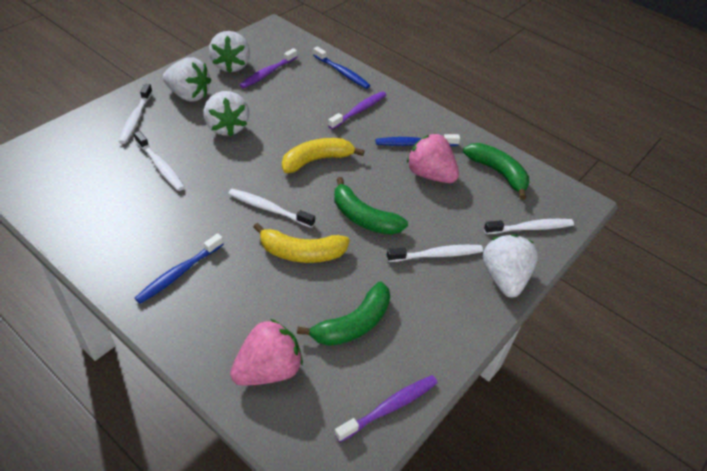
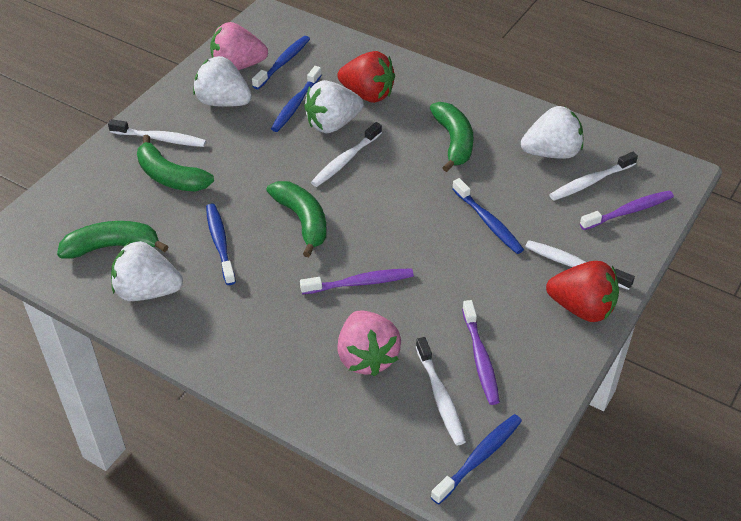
blue toothbrush: 3 -> 5
green banana: 3 -> 4
red strawberry: 0 -> 2
yellow banana: 2 -> 0

